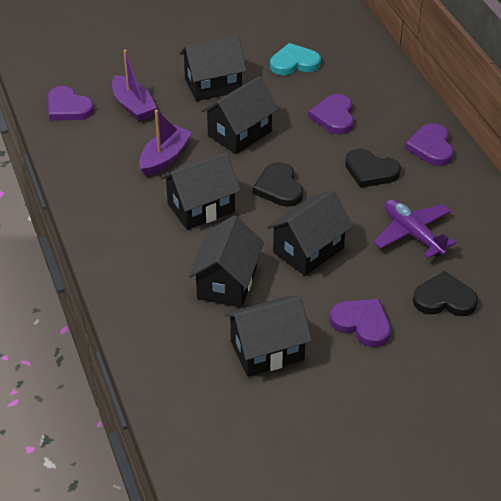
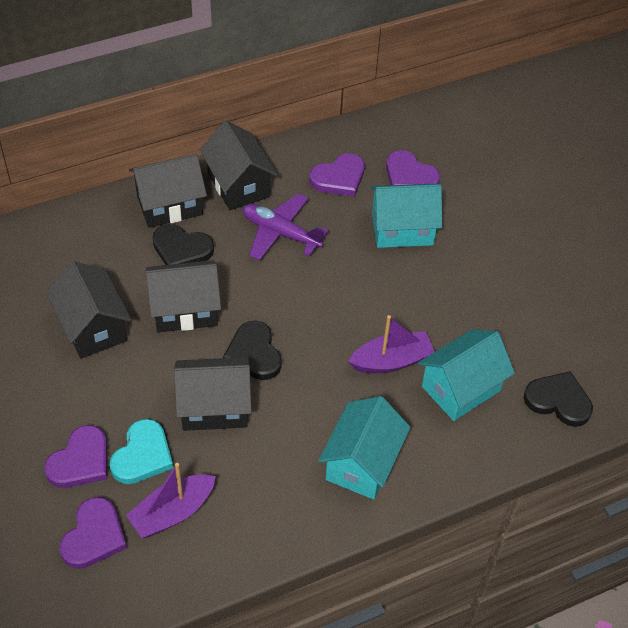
black house: 6 -> 5
turquoise house: 0 -> 3

